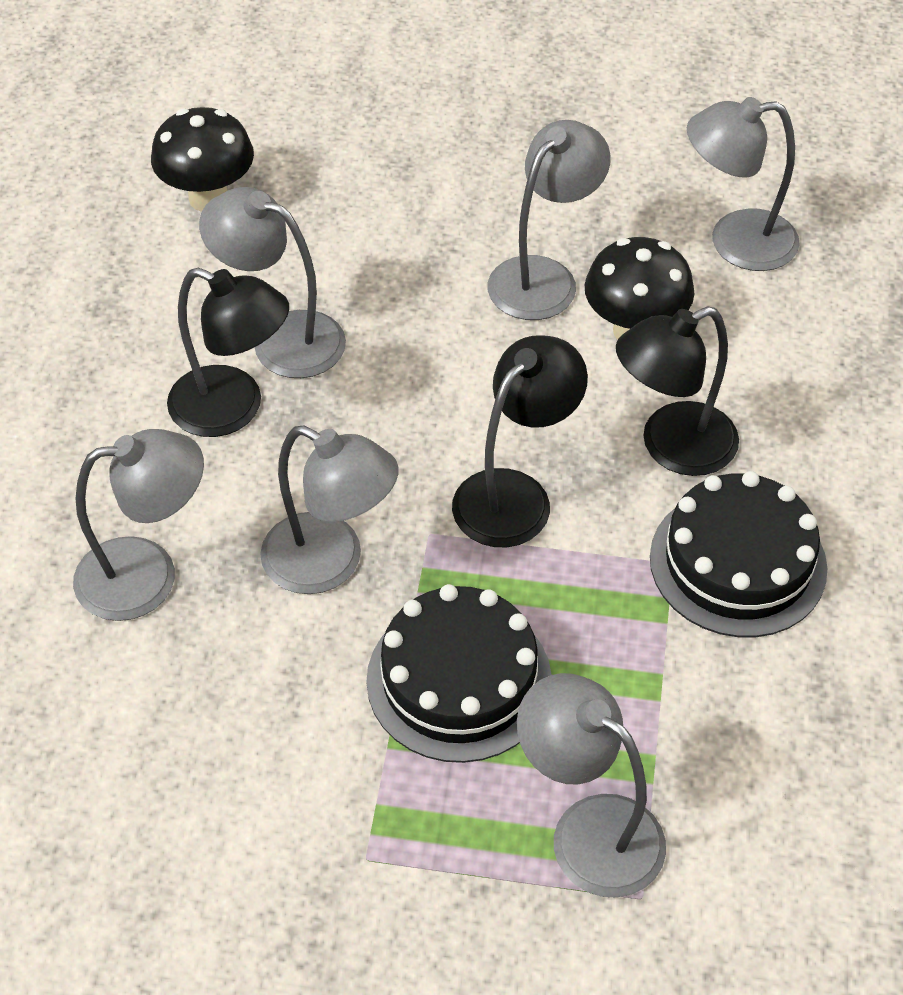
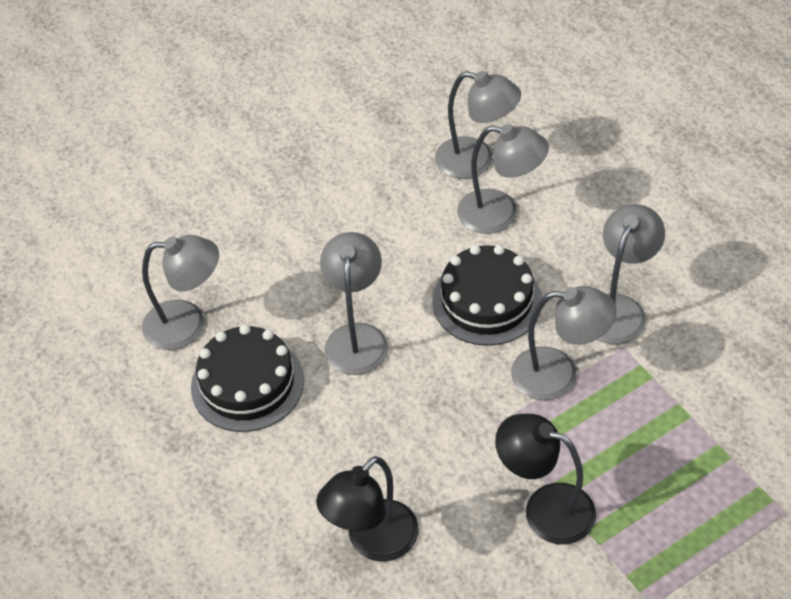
black lamp: 3 -> 2
black mushroom: 2 -> 0

